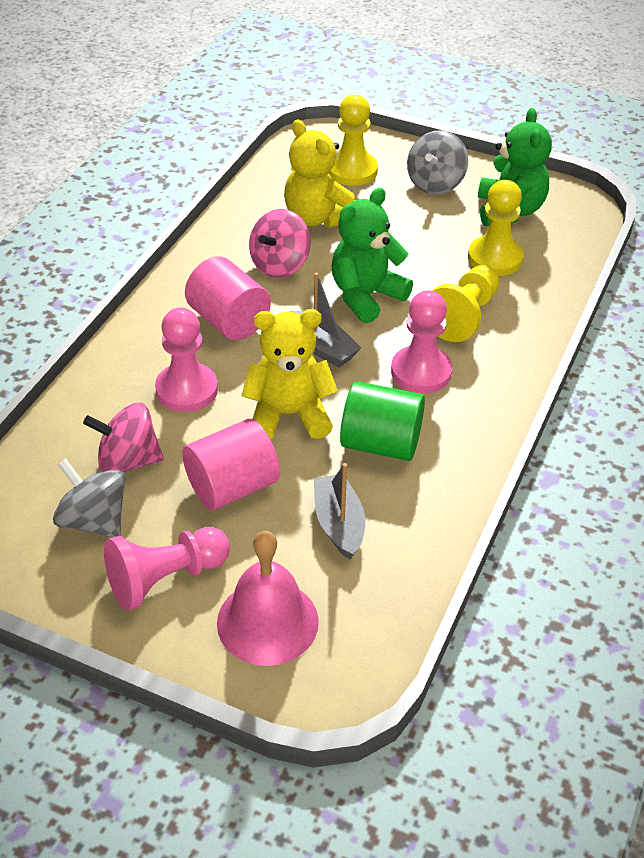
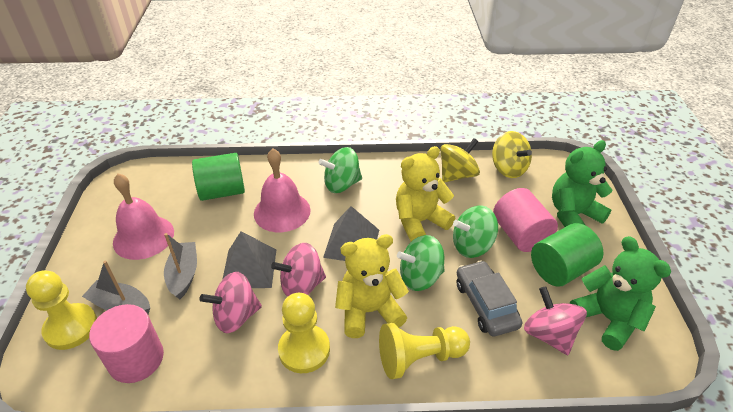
green cylinder: 1 -> 2
green spinning top: 0 -> 3
grey car: 0 -> 1
grey pyramid: 0 -> 2
grey spinning top: 2 -> 0
pink bell: 1 -> 2
pink pawn: 3 -> 0
pink spinning top: 2 -> 3
yellow spinning top: 0 -> 2

